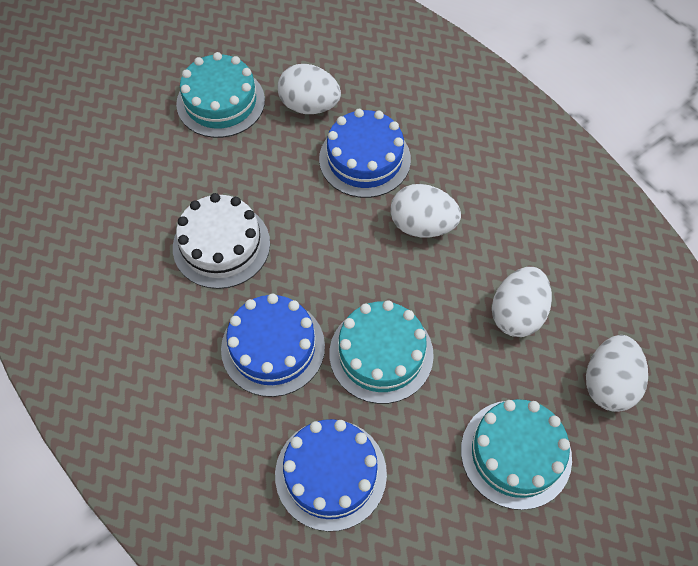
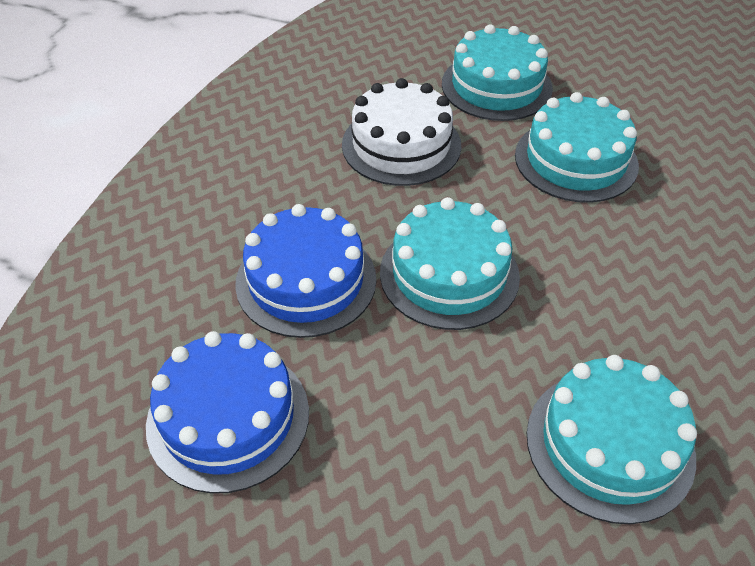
blue cake: 3 -> 2
turquoise cake: 3 -> 4
white egg: 4 -> 0

